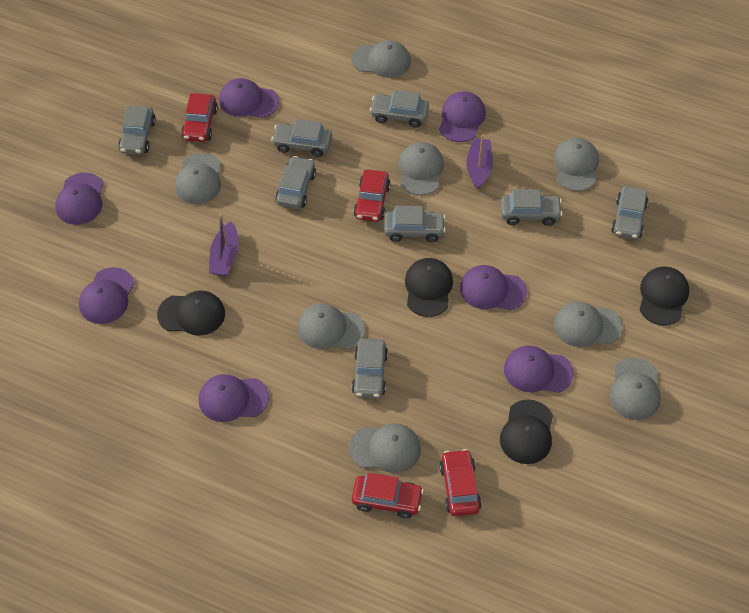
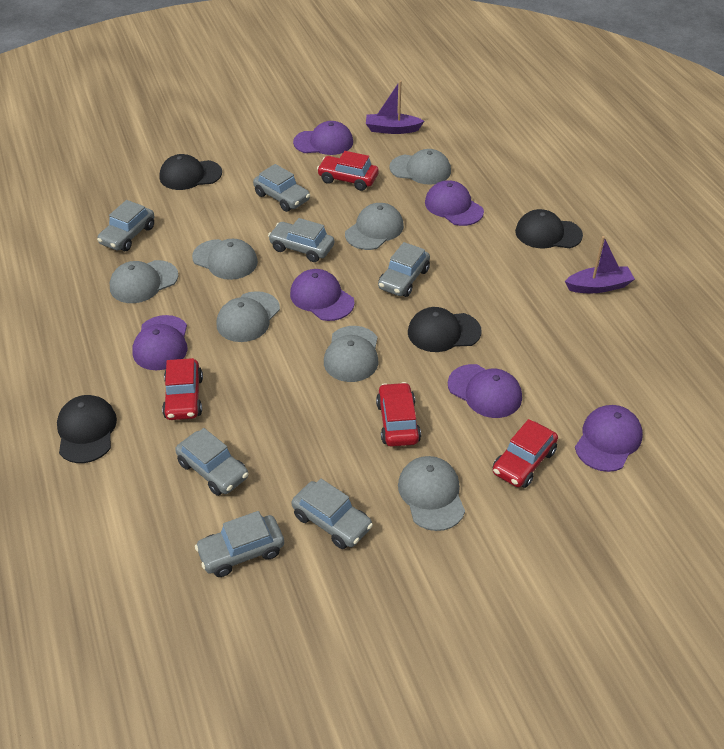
grey cap: 8 -> 7
grey car: 8 -> 7
purple cap: 7 -> 6

